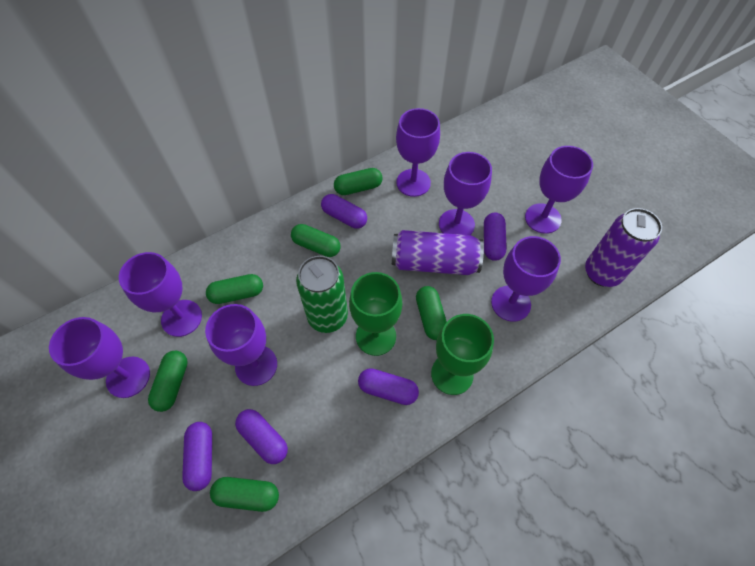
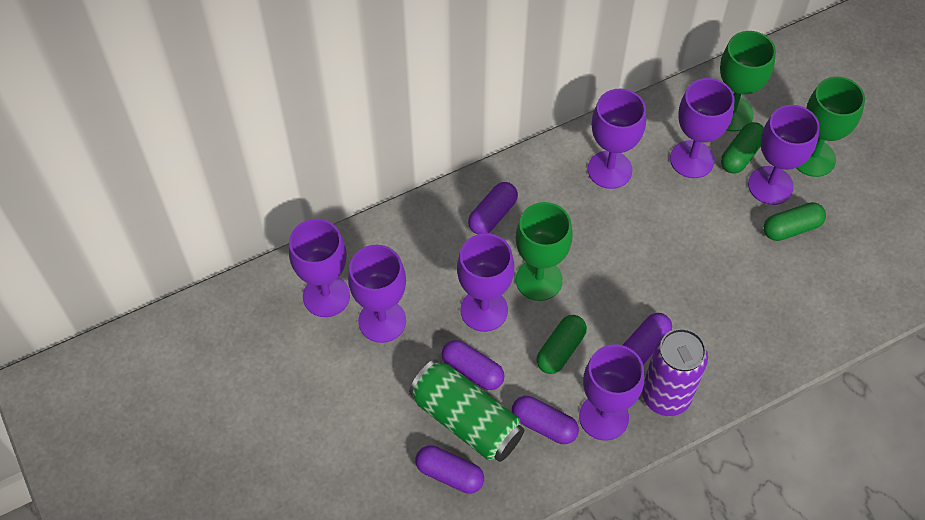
green capsule: 6 -> 3
green goblet: 2 -> 3
purple can: 2 -> 1

